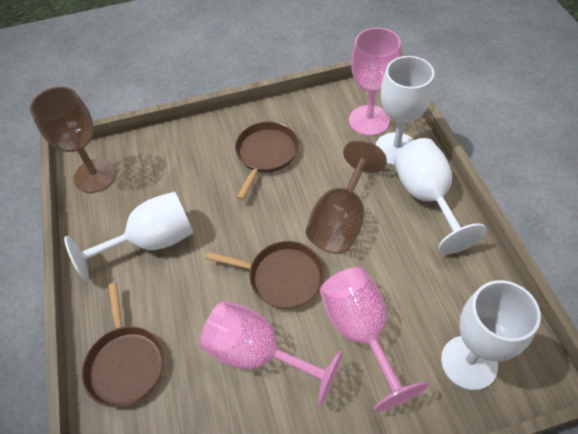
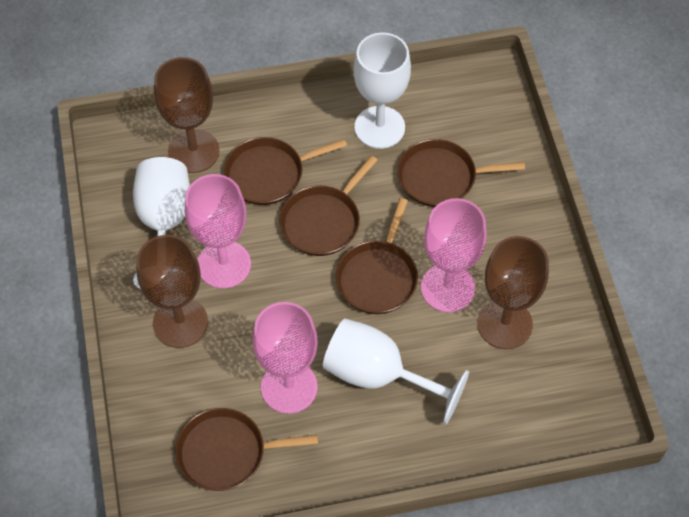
brown goblet: 2 -> 3
brown pan: 3 -> 5
white goblet: 4 -> 3

